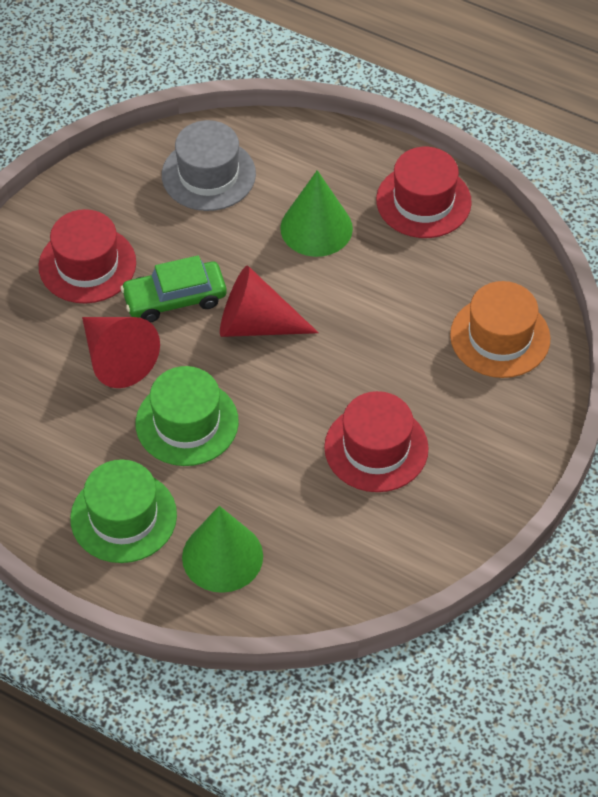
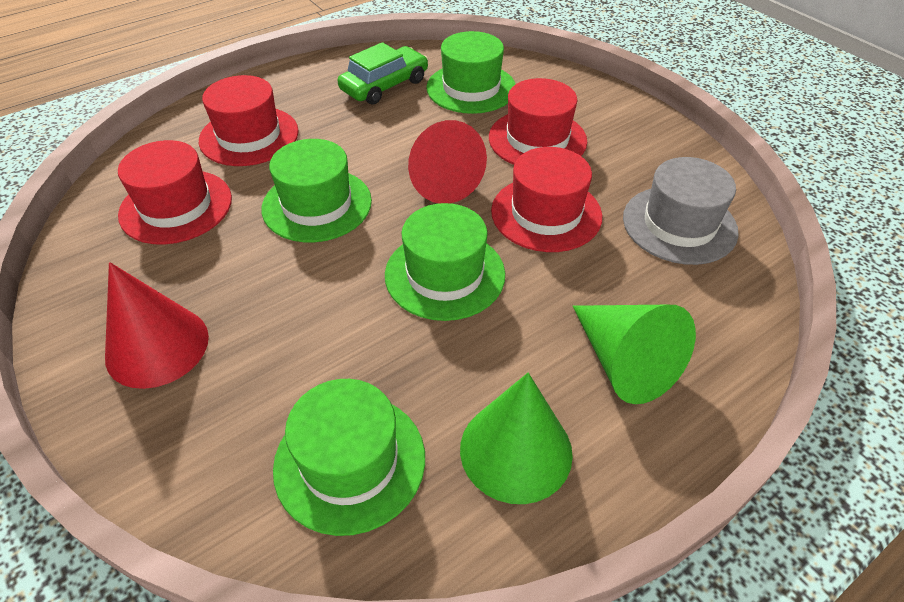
green hat: 2 -> 4
orange hat: 1 -> 0
red hat: 3 -> 4

